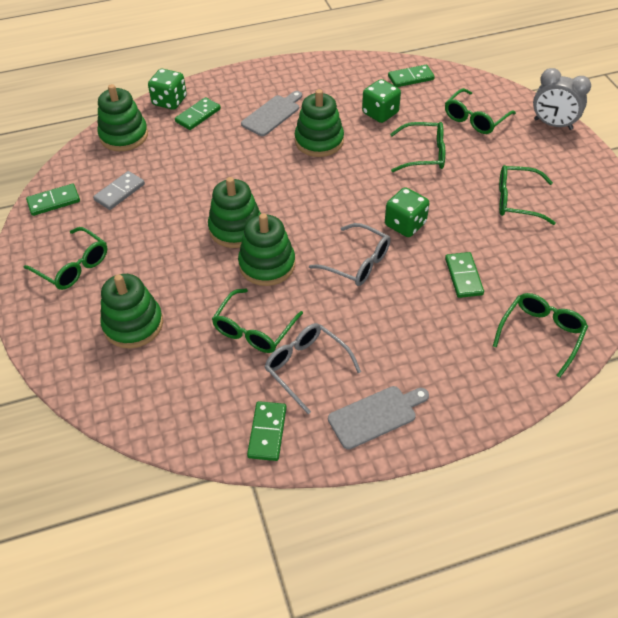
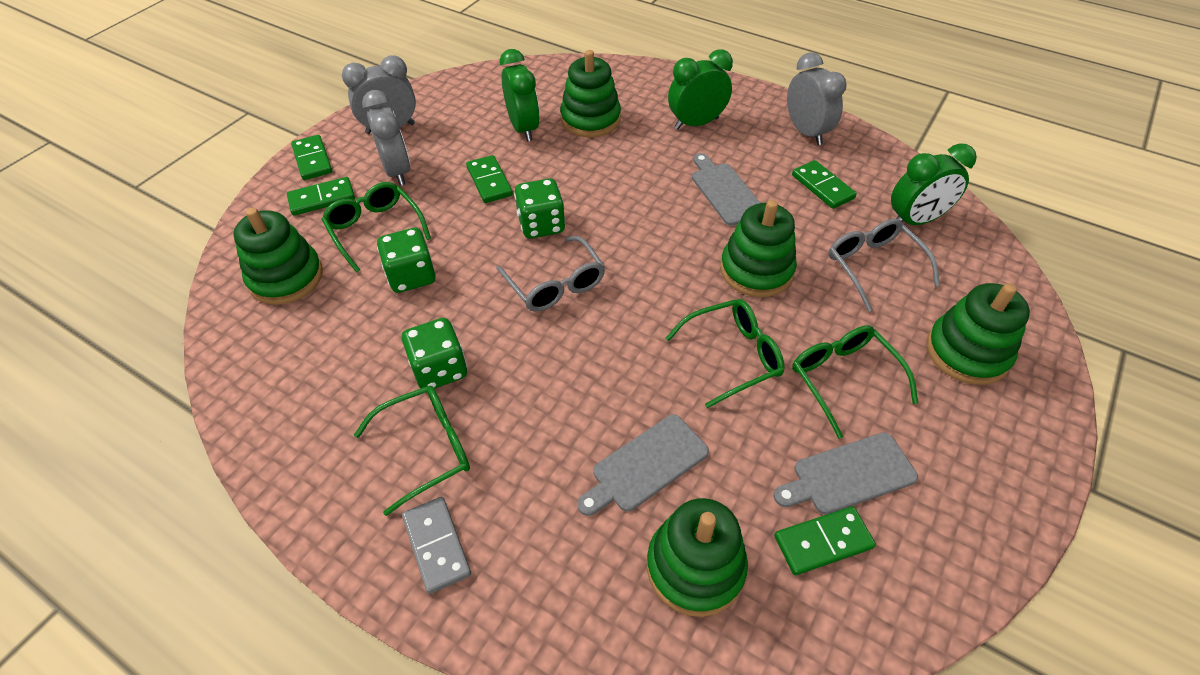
green clock: 0 -> 3
green glasses: 6 -> 4
grey clock: 1 -> 3
grey cutting board: 2 -> 3

